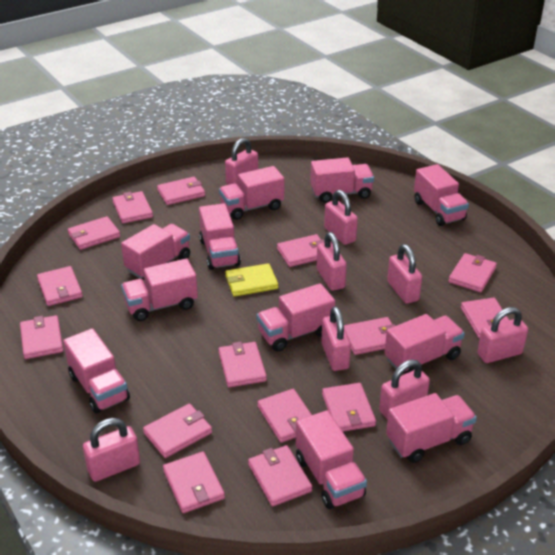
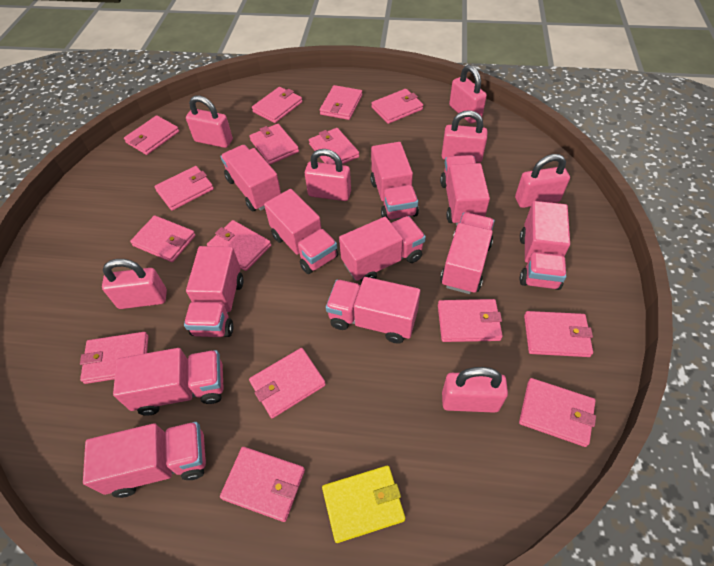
pink padlock: 8 -> 7

